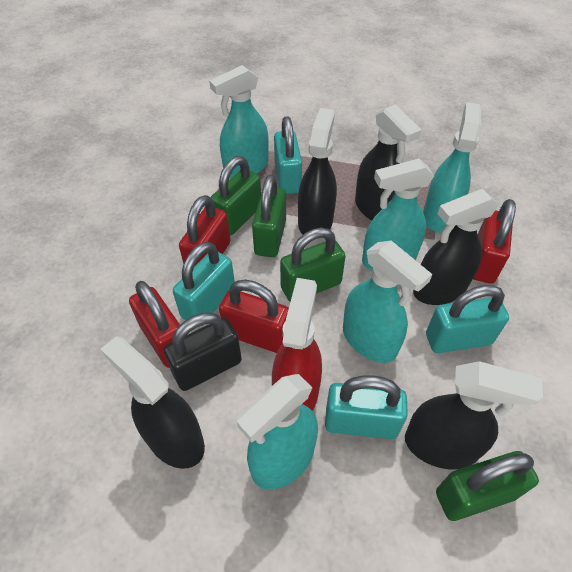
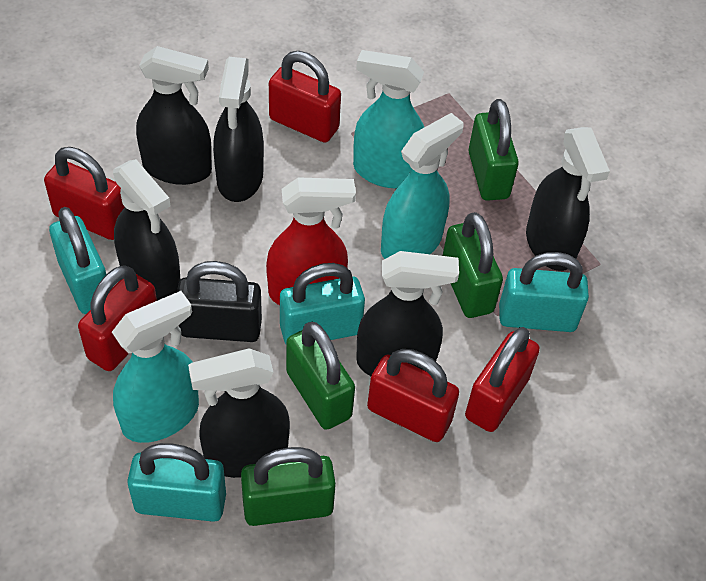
black spray bottle: 5 -> 6
red padlock: 4 -> 5
turquoise spray bottle: 5 -> 3

